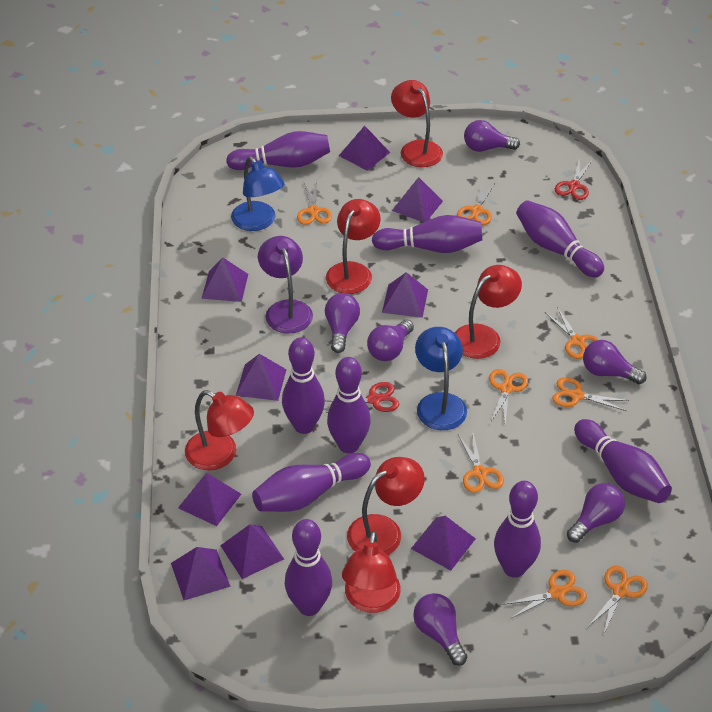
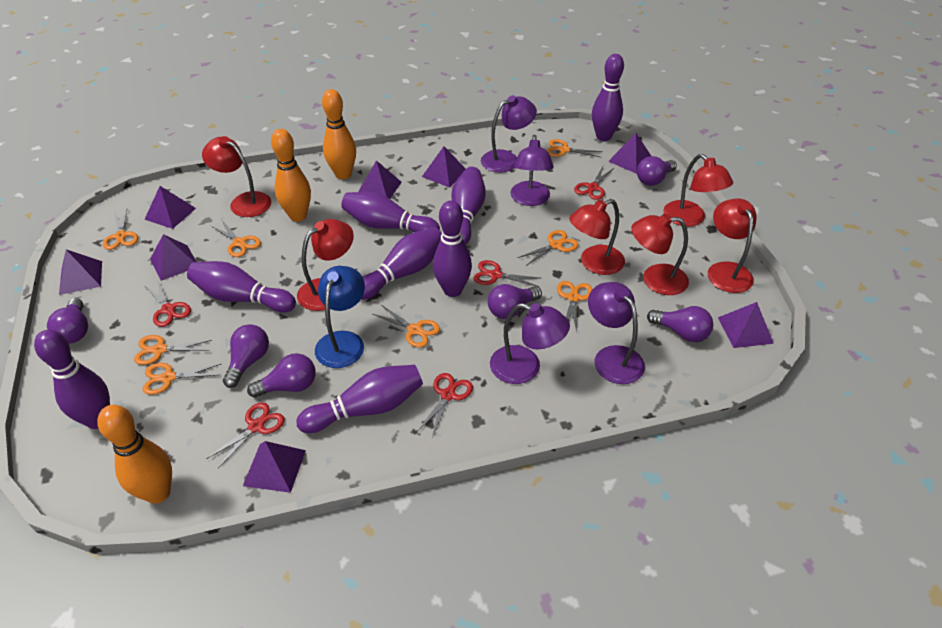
blue lamp: 2 -> 1
orange bowling pin: 0 -> 3
purple bowling pin: 9 -> 8
purple lamp: 1 -> 4
purple pyramid: 9 -> 8
red scissors: 2 -> 5

